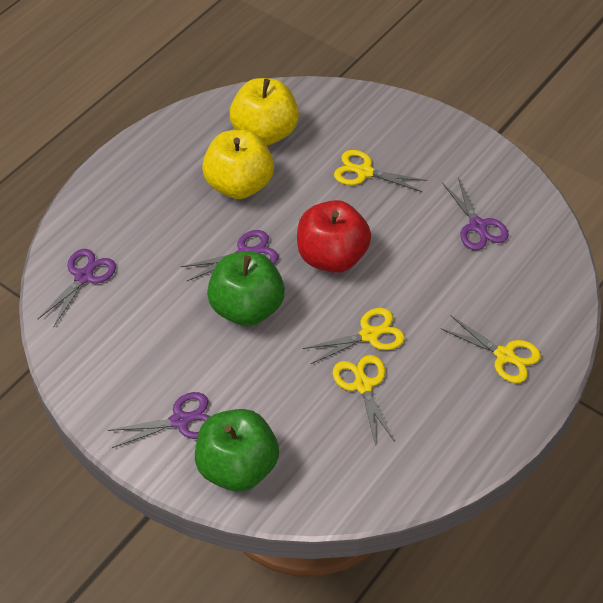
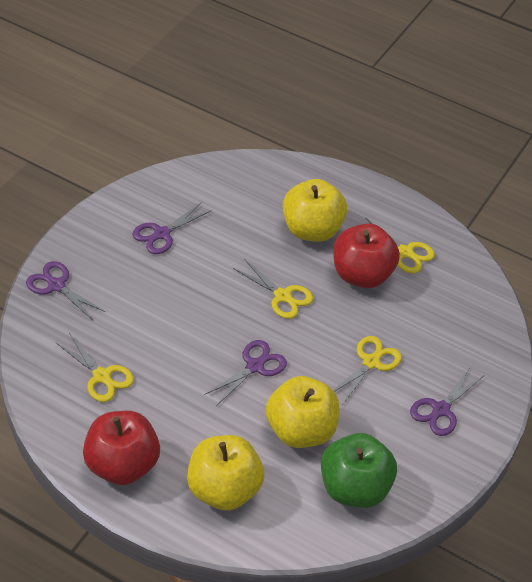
green apple: 2 -> 1
red apple: 1 -> 2
yellow apple: 2 -> 3

